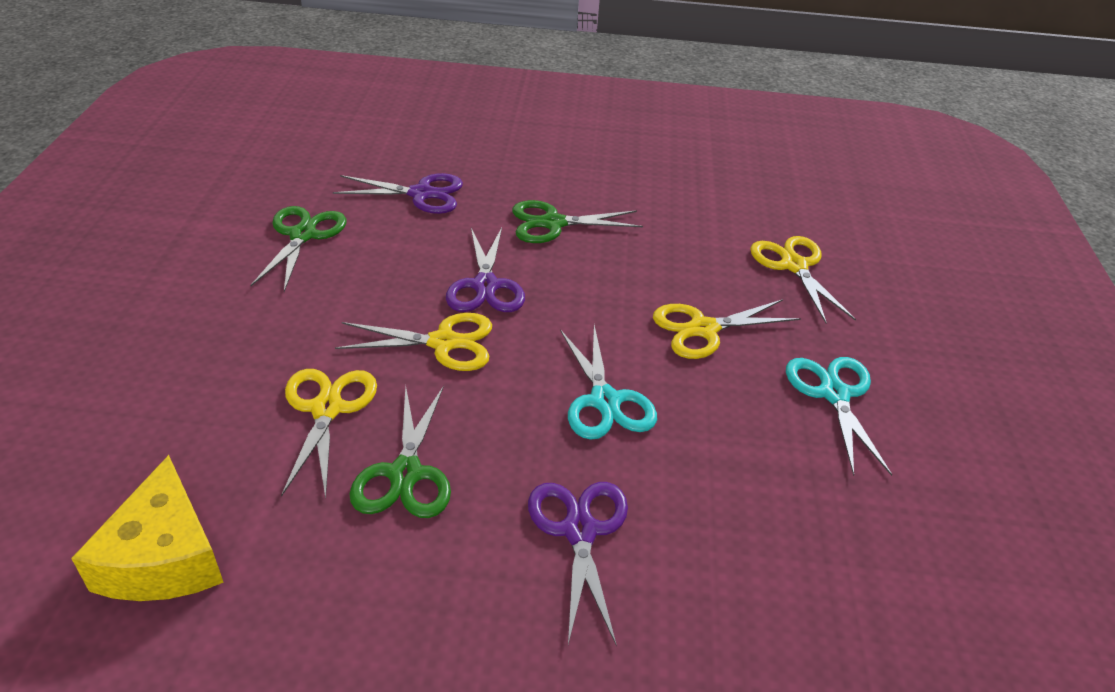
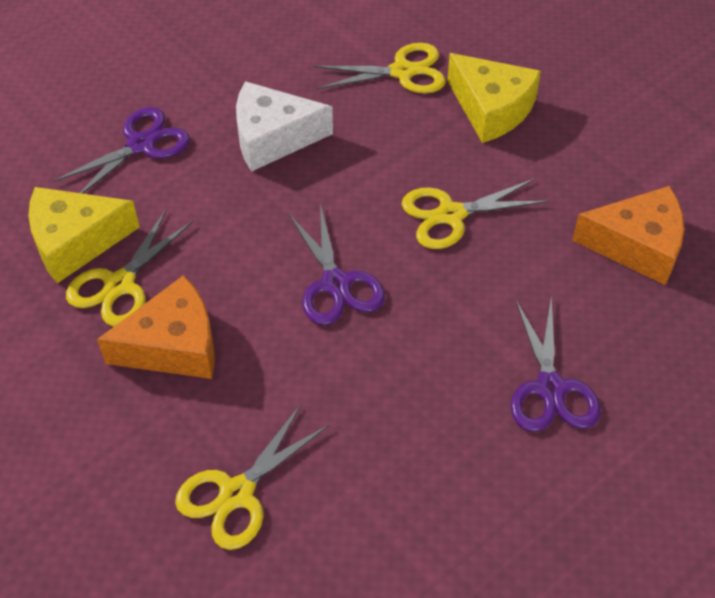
green scissors: 3 -> 0
orange cheese: 0 -> 2
turquoise scissors: 2 -> 0
white cheese: 0 -> 1
yellow cheese: 1 -> 2

